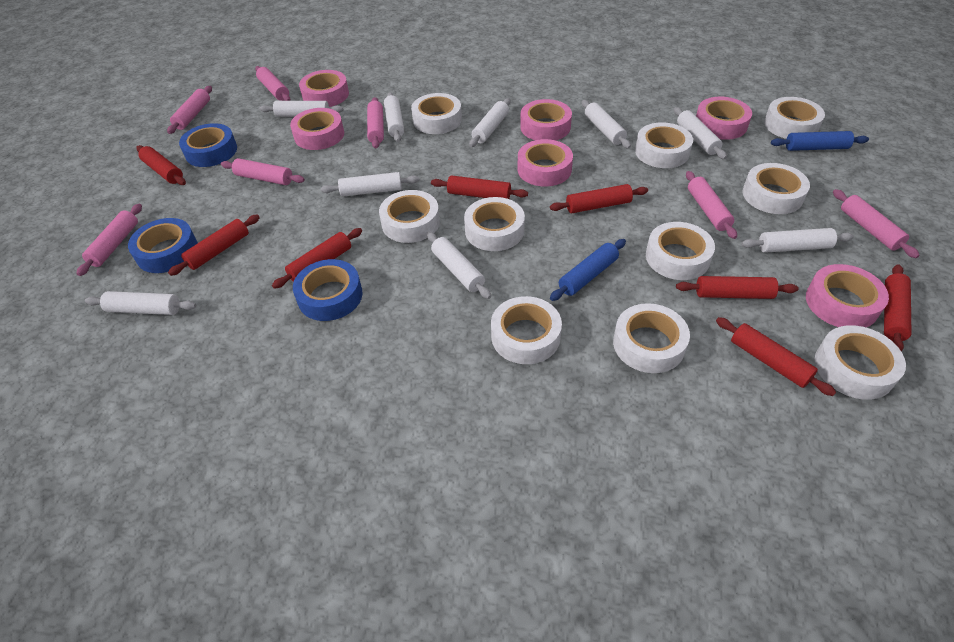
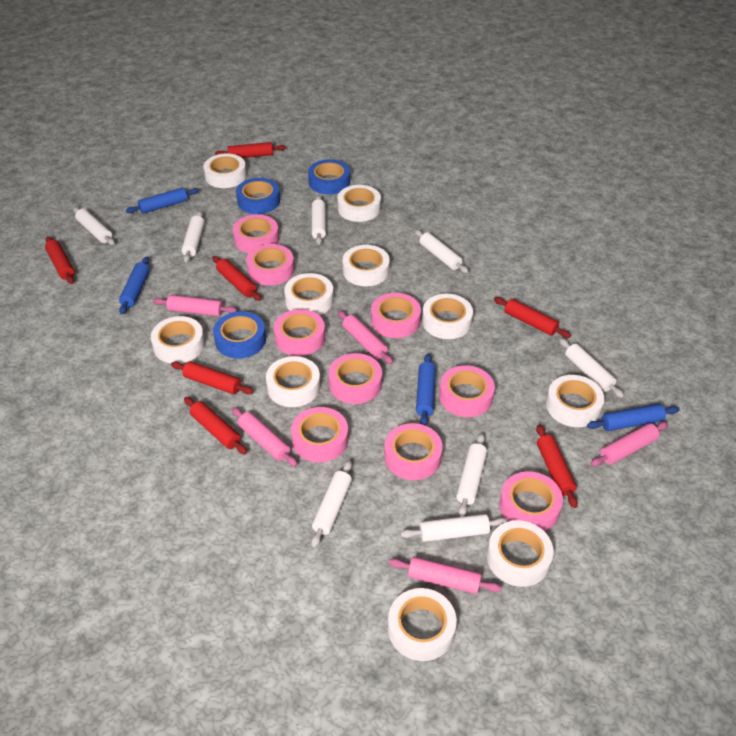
blue rolling pin: 2 -> 4
pink rolling pin: 7 -> 5
pink tape: 6 -> 9
red rolling pin: 8 -> 7
white rolling pin: 9 -> 8

